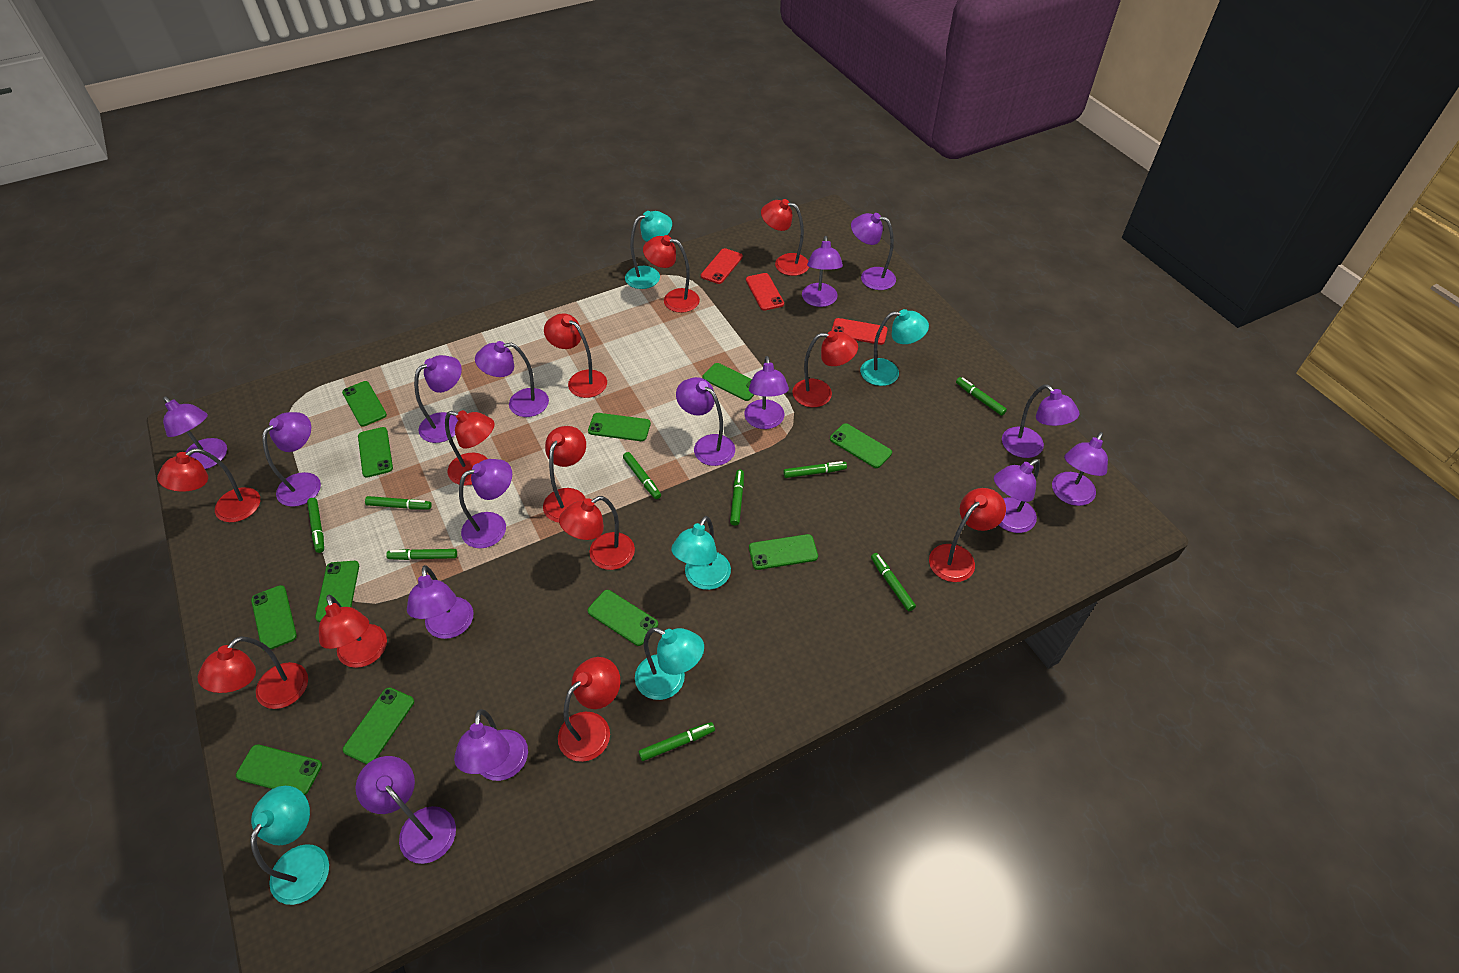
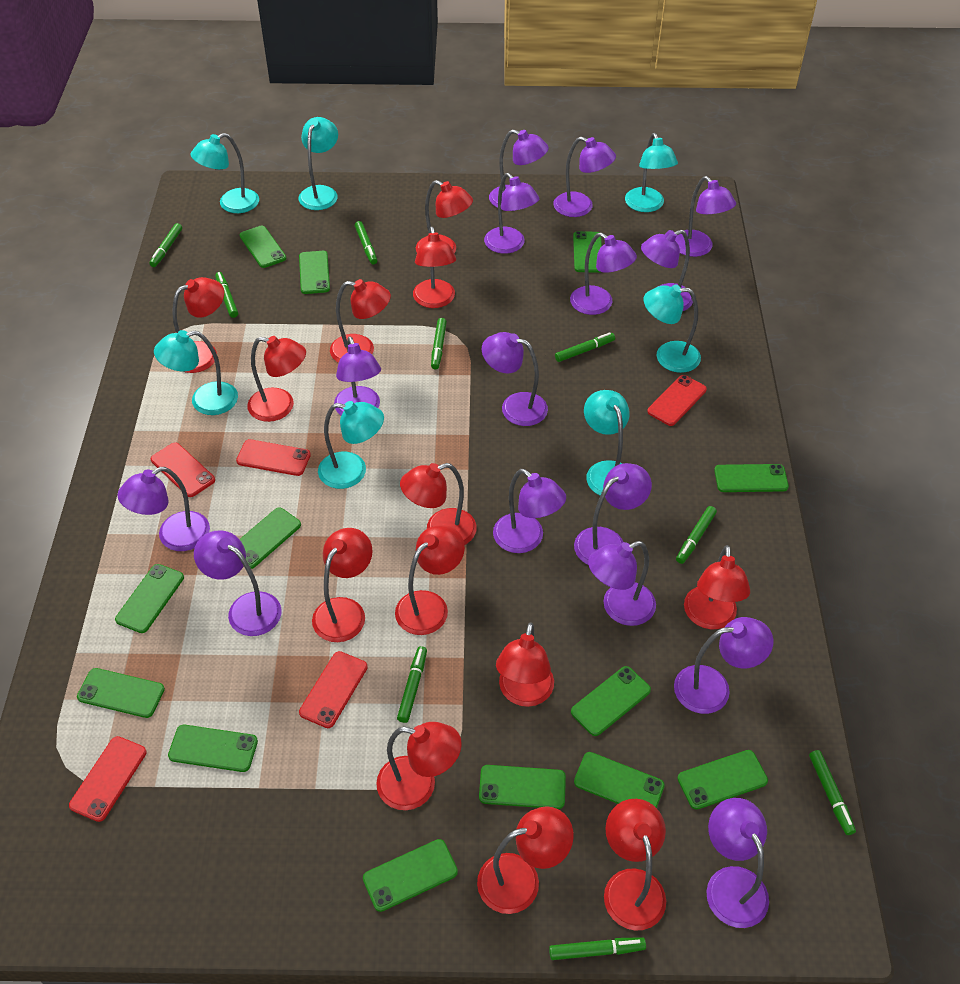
green phone: 11 -> 13
red lamp: 12 -> 13
red phone: 3 -> 5
turquoise lamp: 5 -> 7

